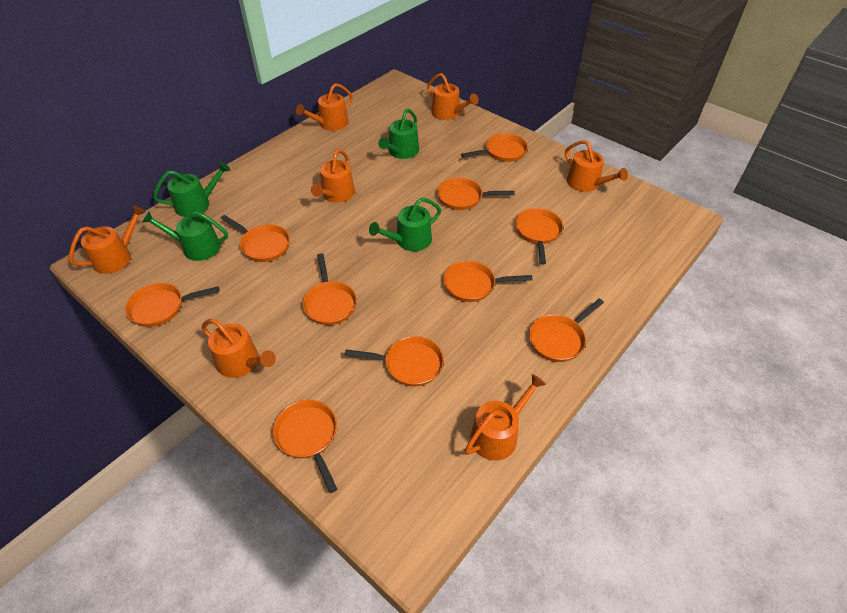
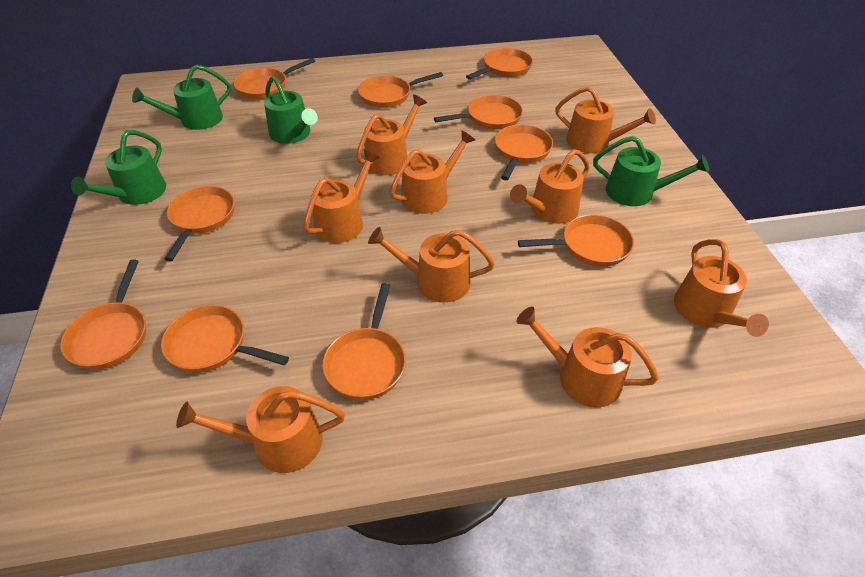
orange watering can: 7 -> 9

